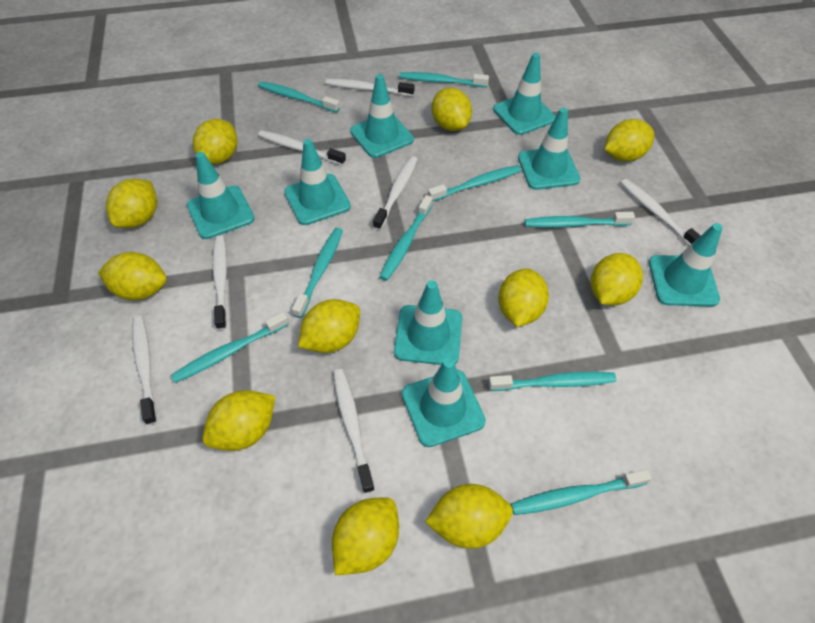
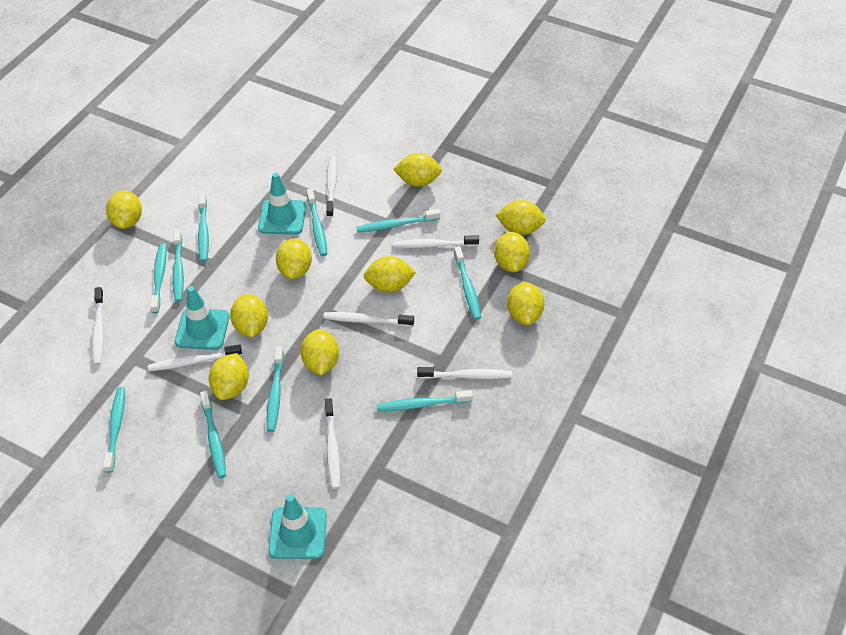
turquoise toothbrush: 9 -> 10
turquoise traffic cone: 8 -> 3
yellow lemon: 11 -> 10

